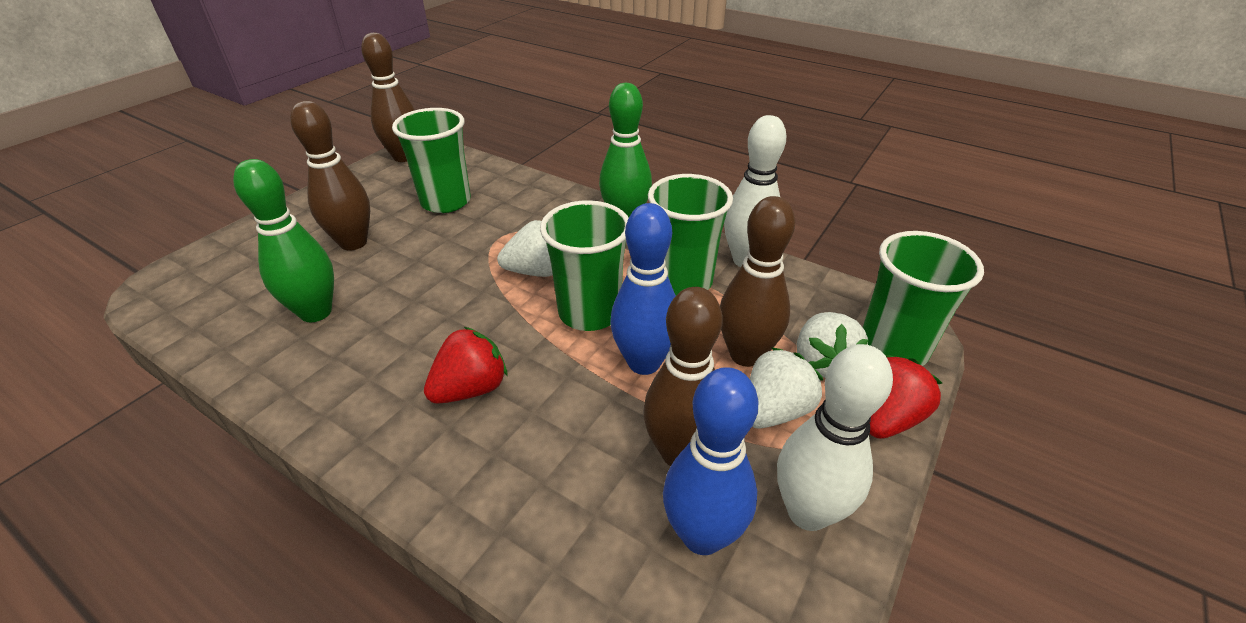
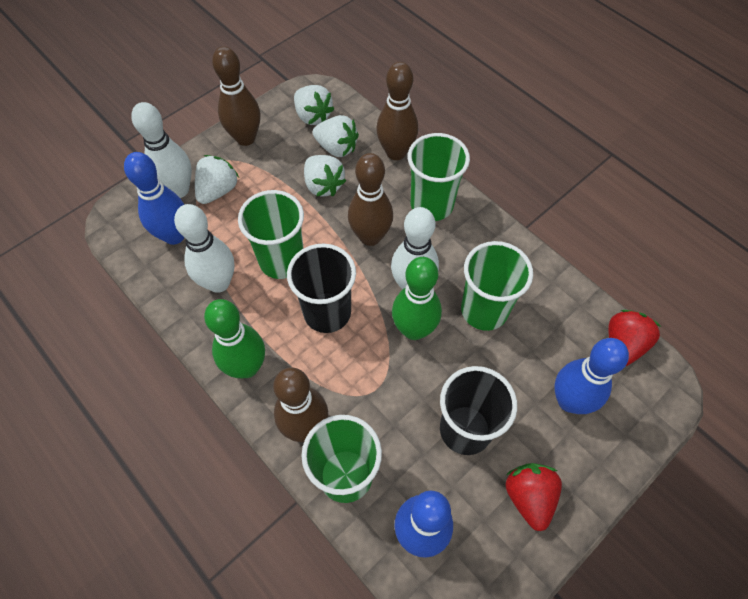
black cup: 0 -> 2
blue bowling pin: 2 -> 3
white bowling pin: 2 -> 3
white strawberry: 3 -> 4

